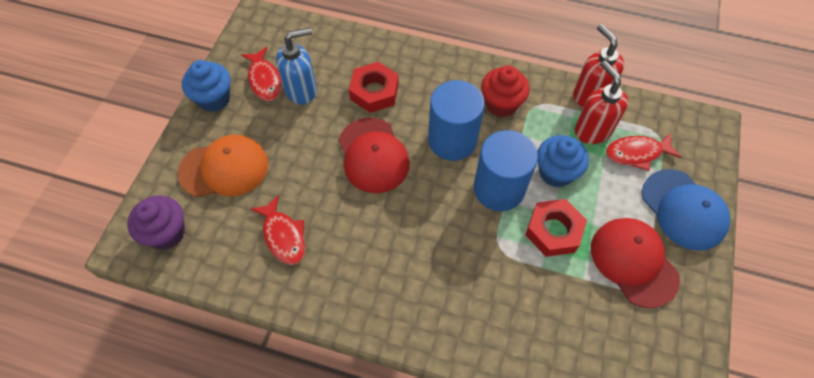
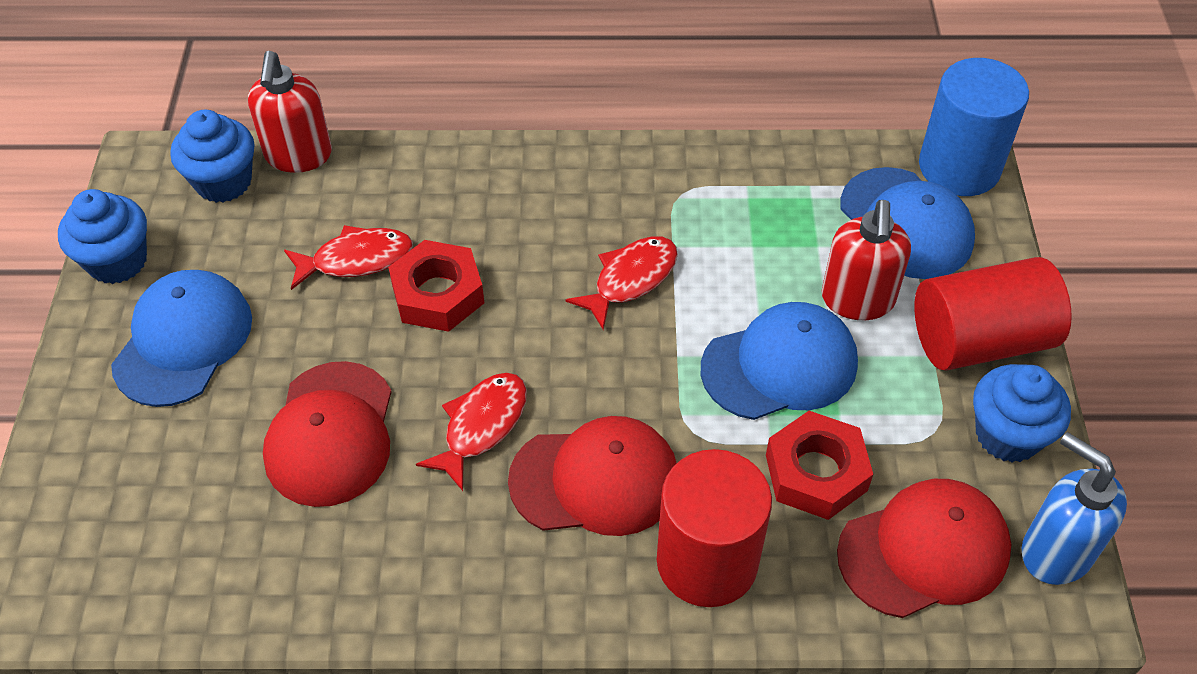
blue cap: 1 -> 3
blue cupcake: 2 -> 3
blue cylinder: 2 -> 1
orange cap: 1 -> 0
purple cupcake: 1 -> 0
red cap: 2 -> 3
red cupcake: 1 -> 0
red cylinder: 0 -> 2

